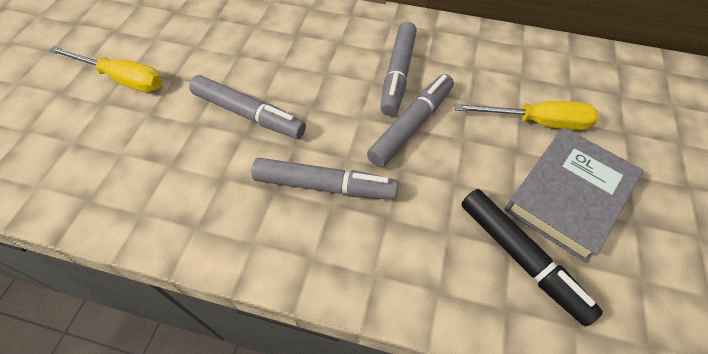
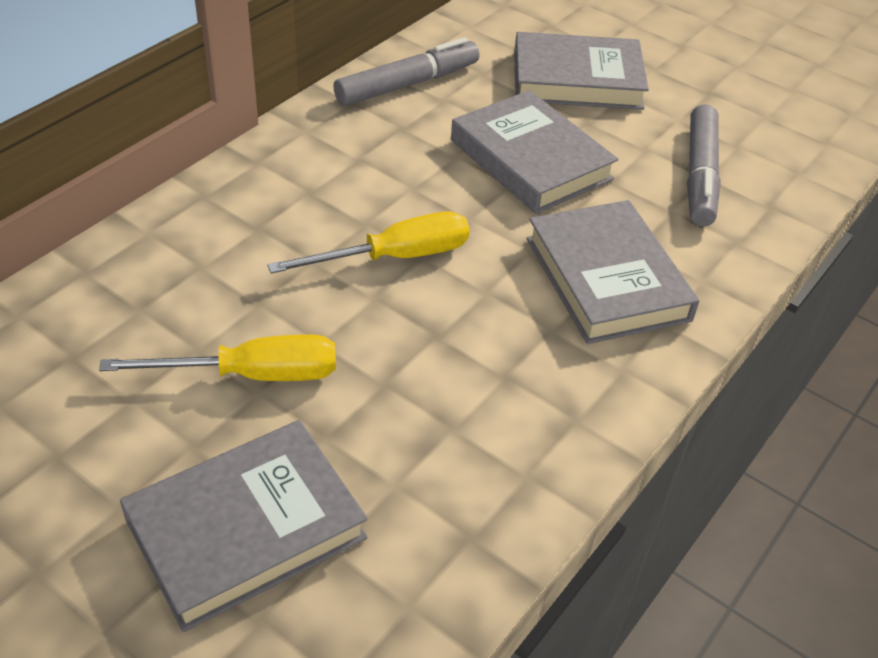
black marker: 1 -> 0
grey book: 1 -> 4
grey marker: 4 -> 2

